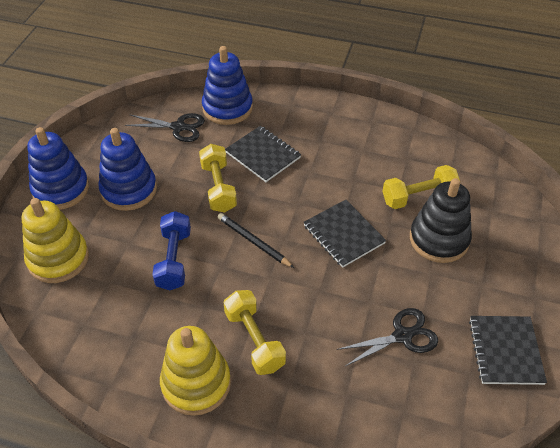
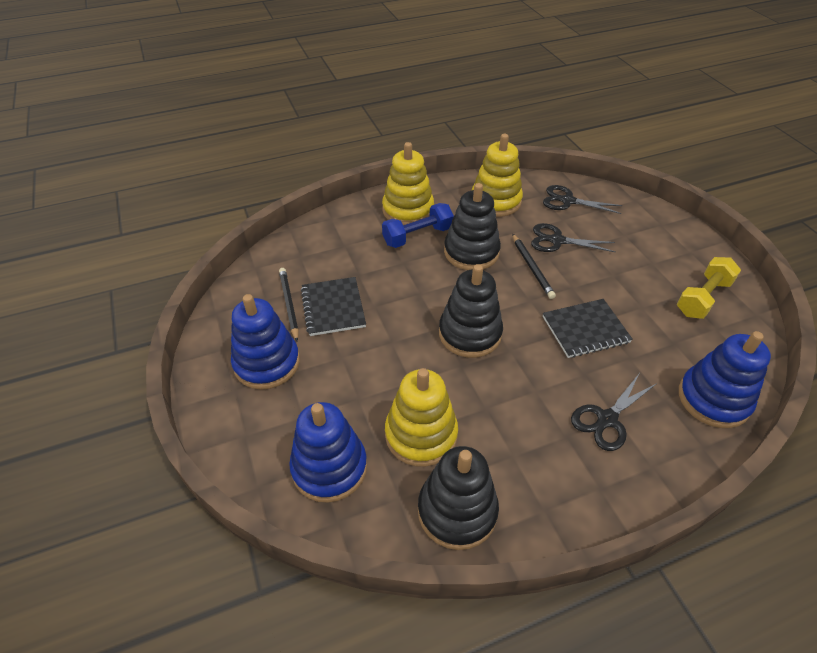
black notebook: 3 -> 2
black pencil: 1 -> 2
black scissors: 2 -> 3
black stacking toy: 1 -> 3
yellow dumbbell: 3 -> 1
yellow stacking toy: 2 -> 3

